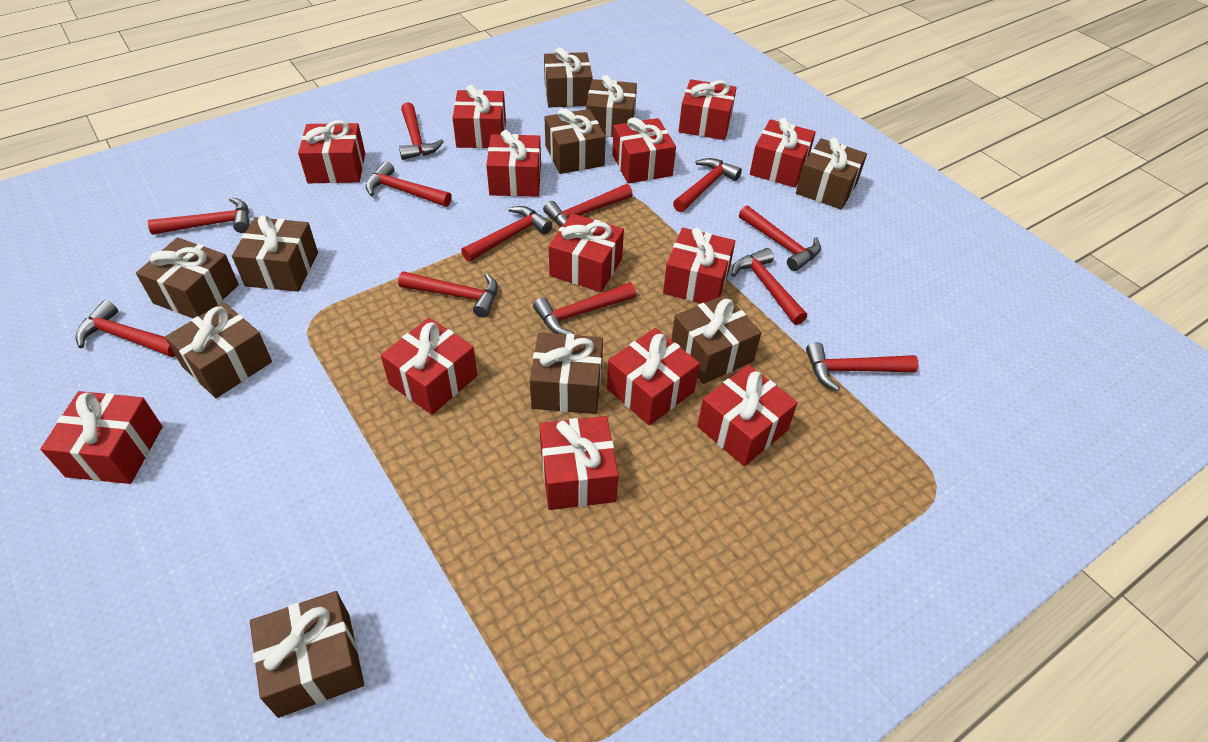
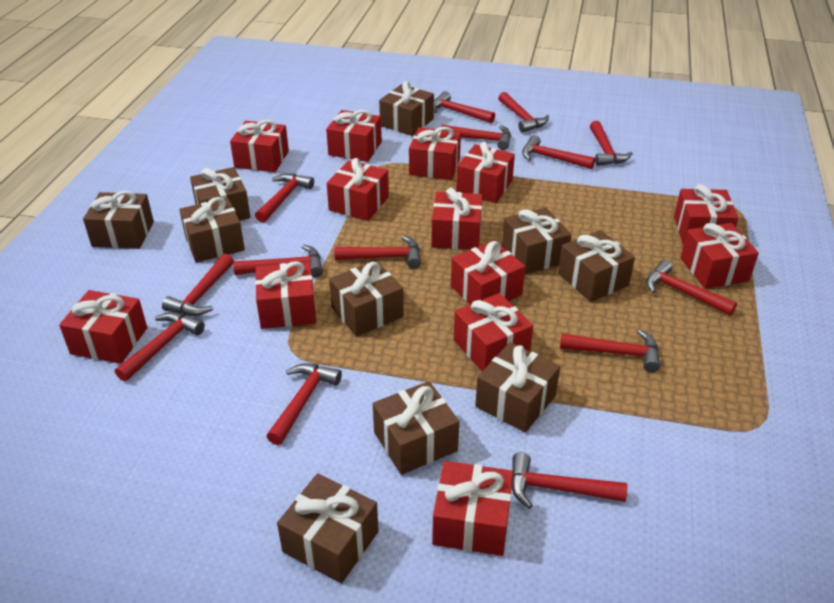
red hammer: 12 -> 14

